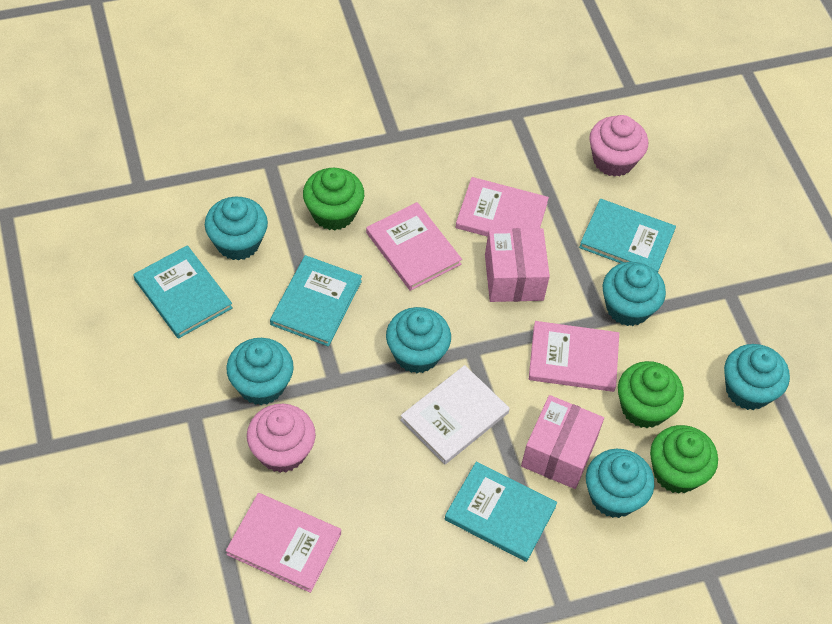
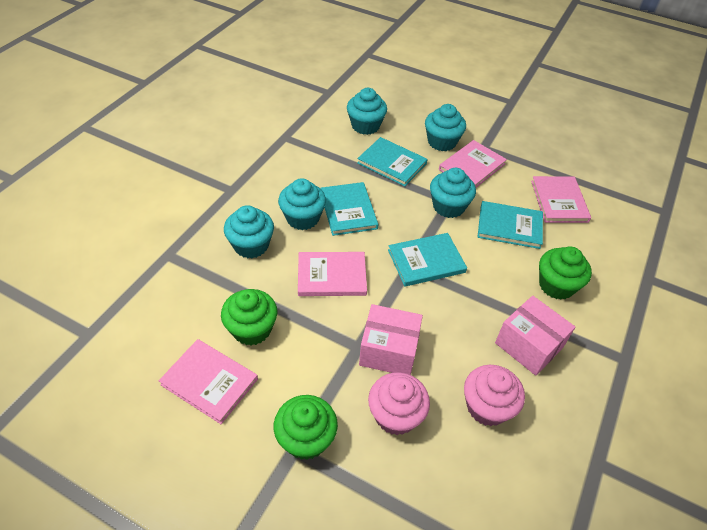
turquoise cupcake: 6 -> 5
white book: 1 -> 0

